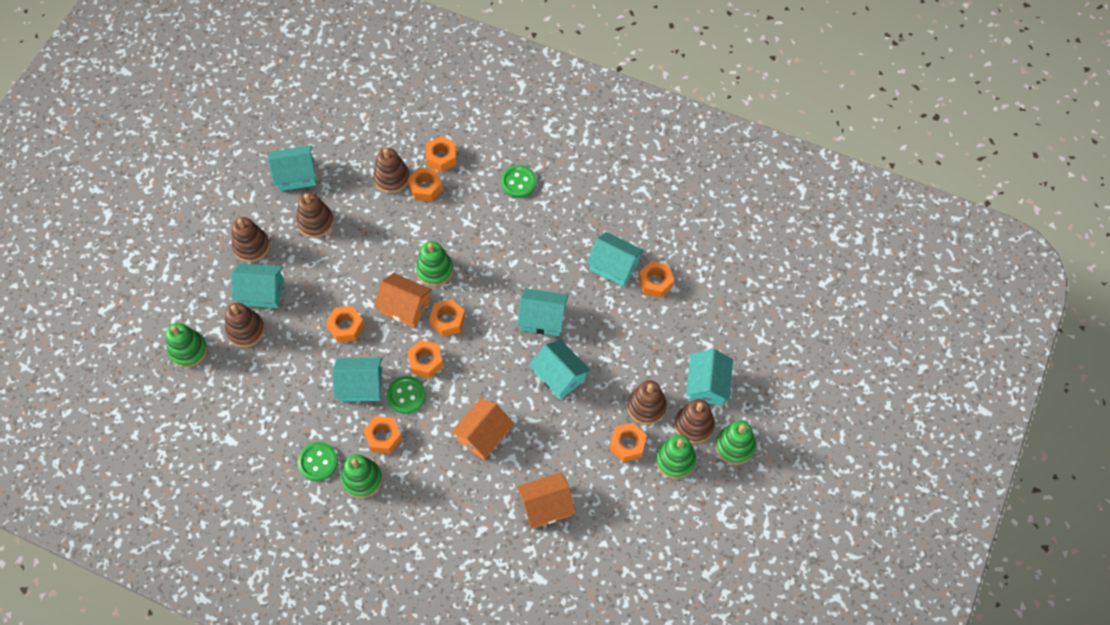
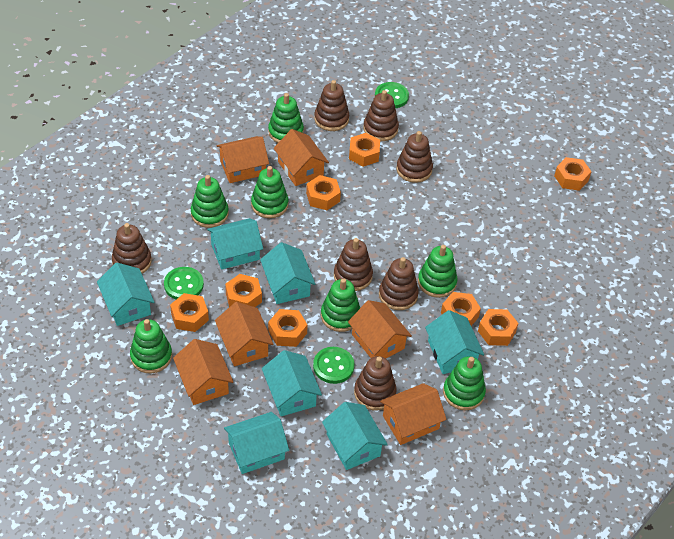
brown stacking toy: 6 -> 7
green stacking toy: 5 -> 7
orange house: 3 -> 6

